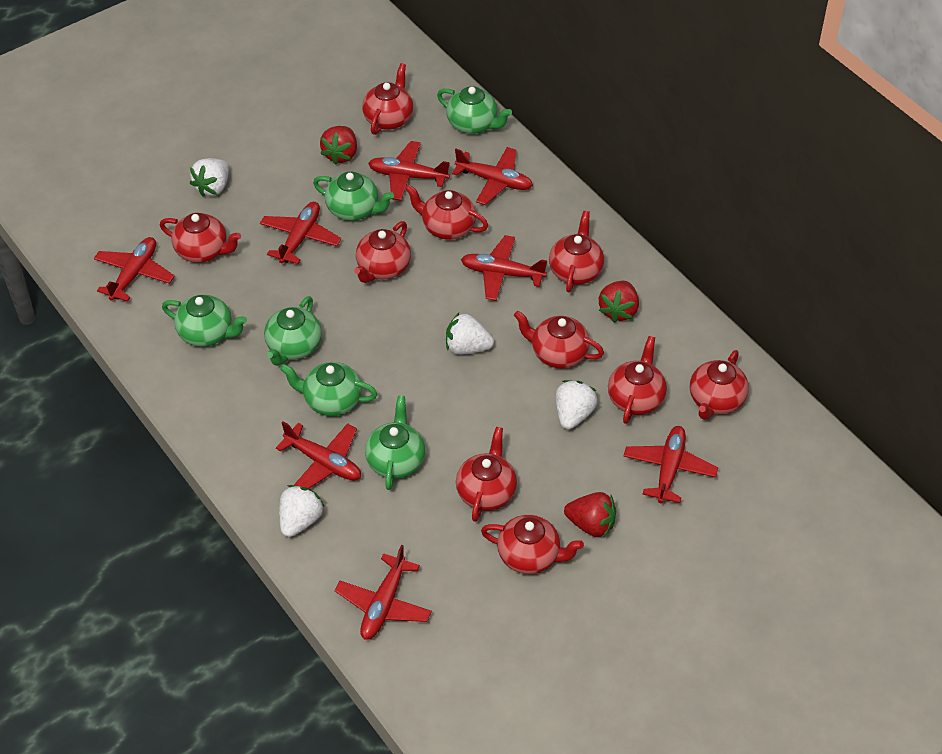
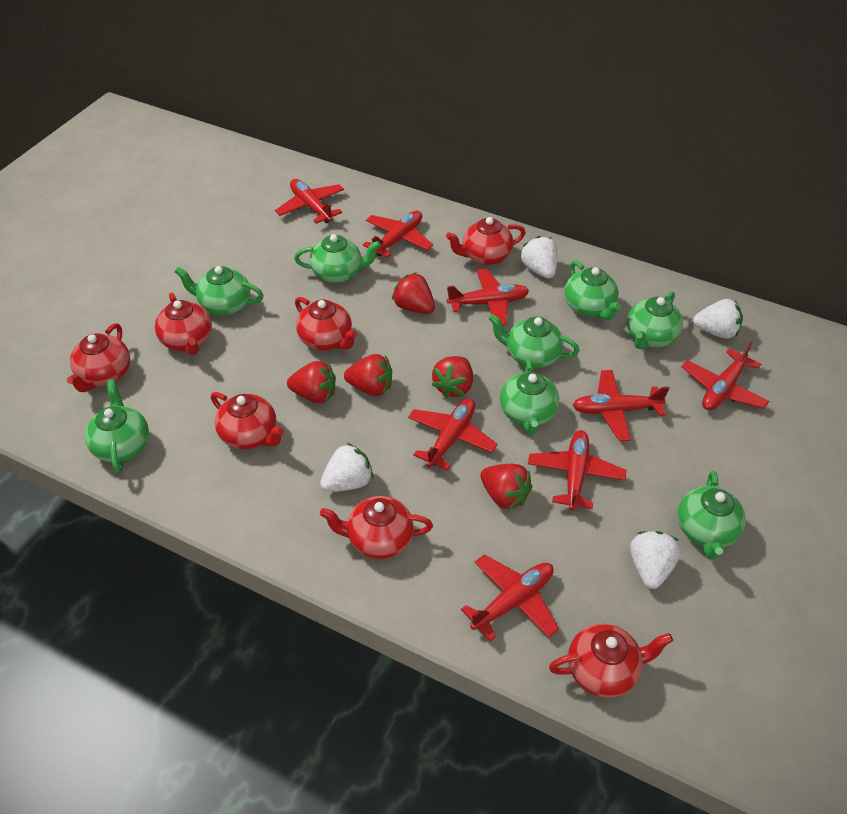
green teapot: 6 -> 8
red strawberry: 3 -> 5
red teapot: 10 -> 7

